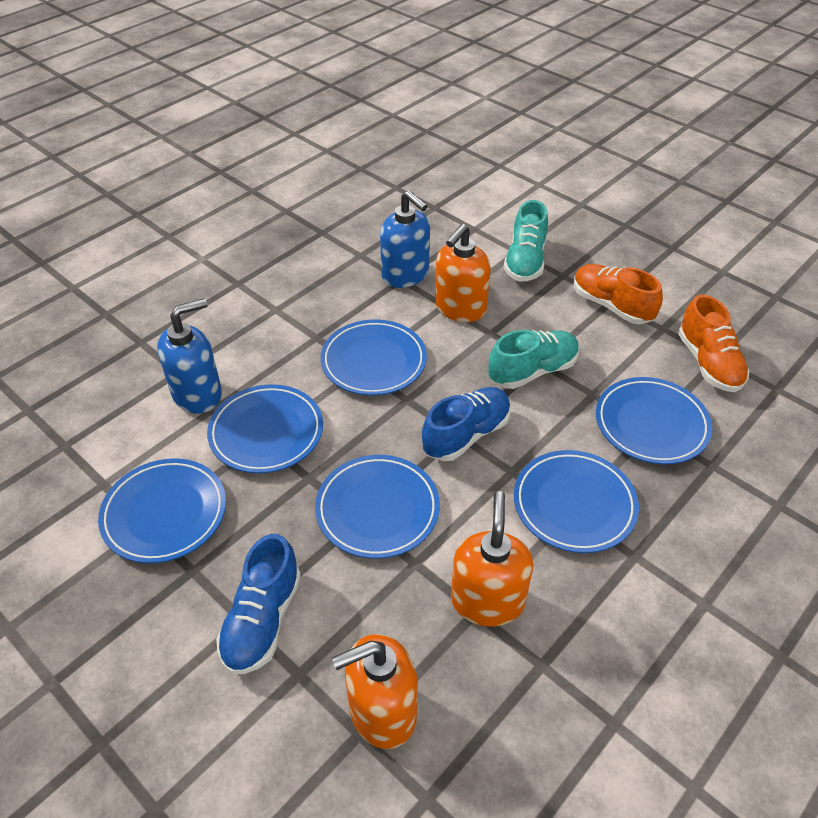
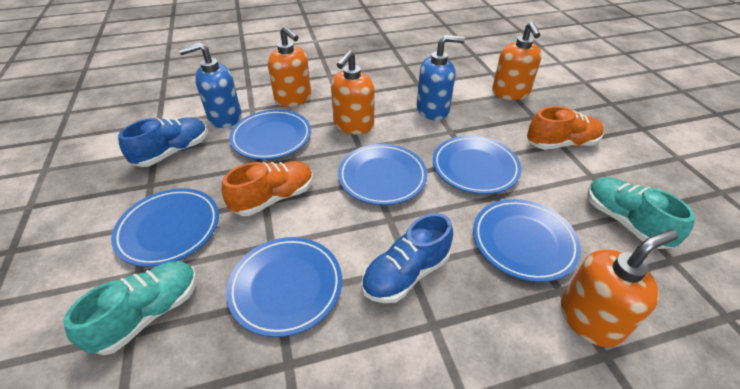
orange soap dispenser: 3 -> 4

